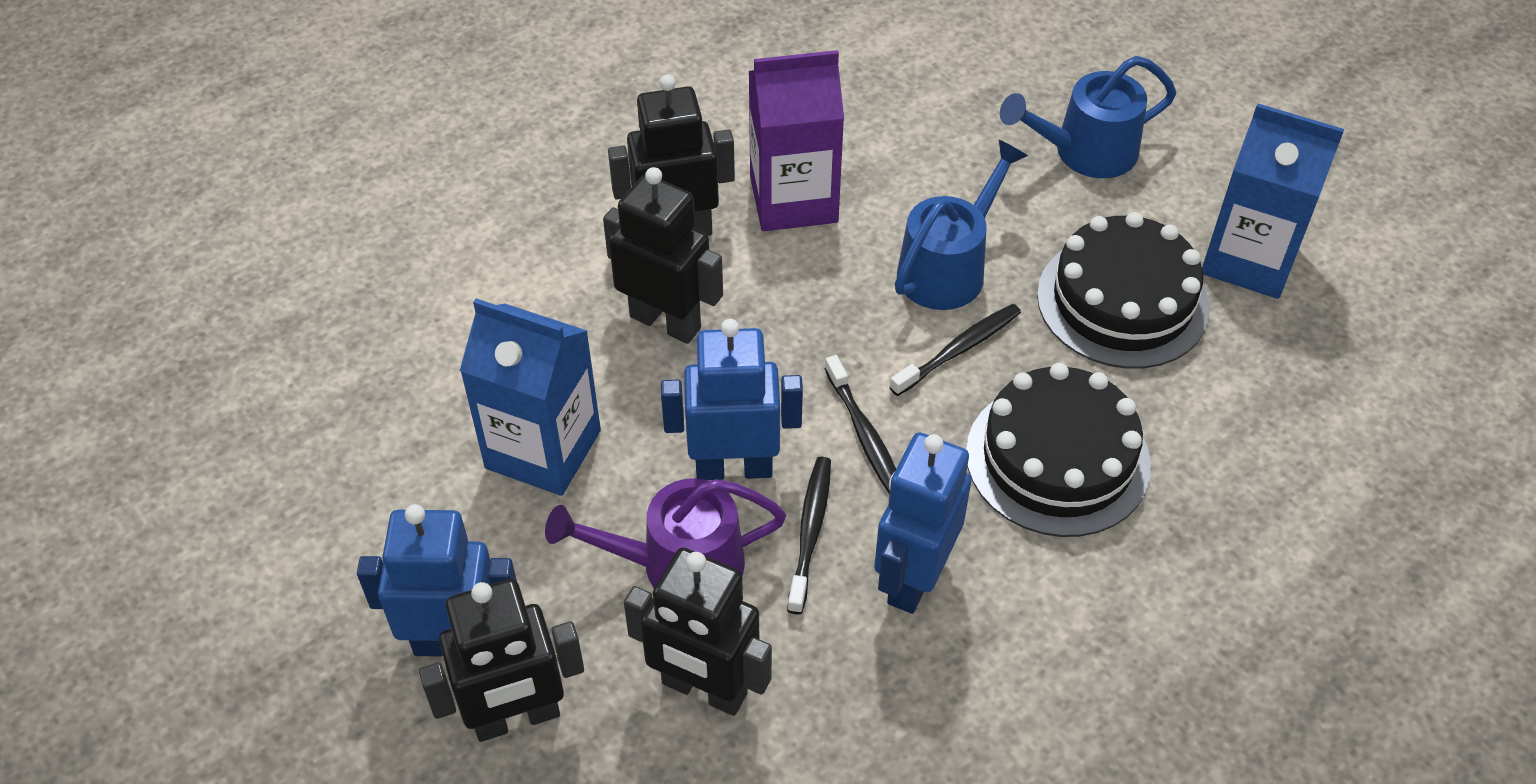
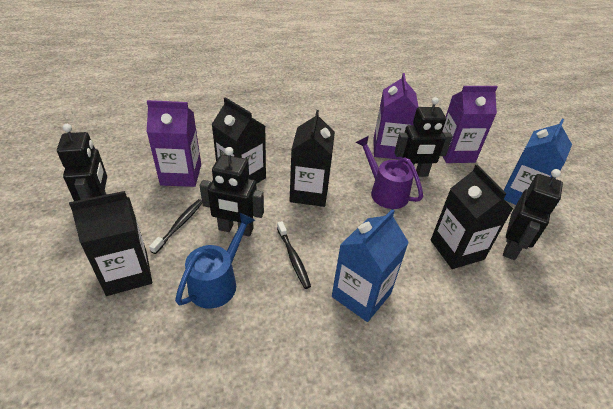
black cake: 2 -> 0
black carton: 0 -> 4
black toothbrush: 3 -> 2
blue robot: 3 -> 0
blue watering can: 2 -> 1
purple carton: 1 -> 3

